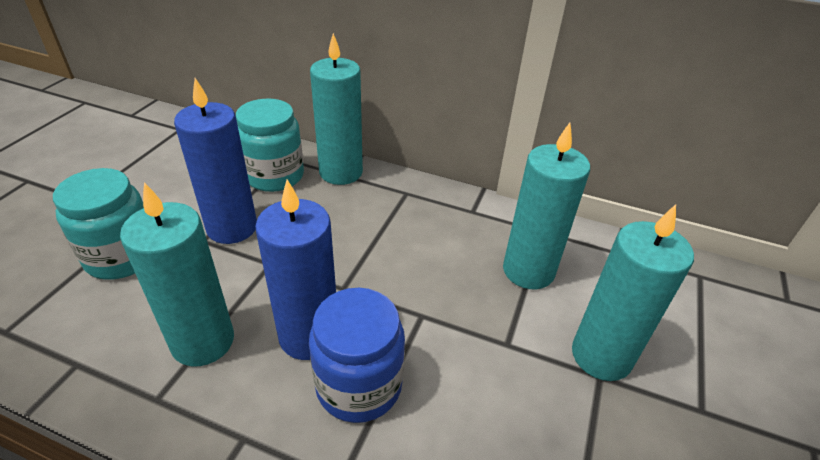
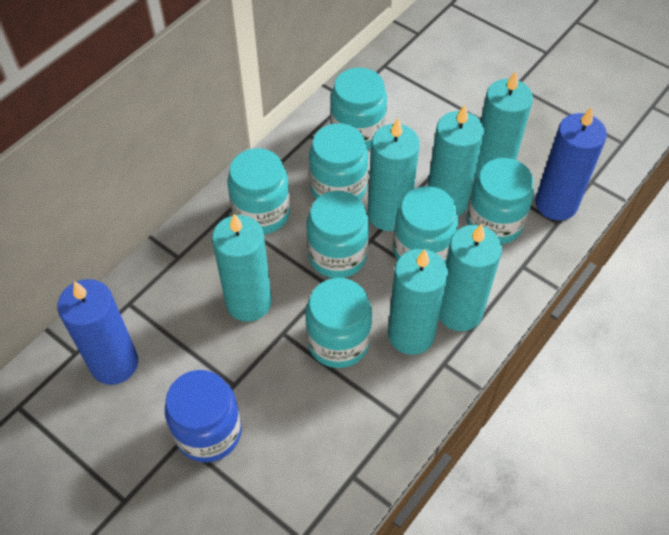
turquoise candle: 4 -> 6
turquoise jar: 2 -> 7

